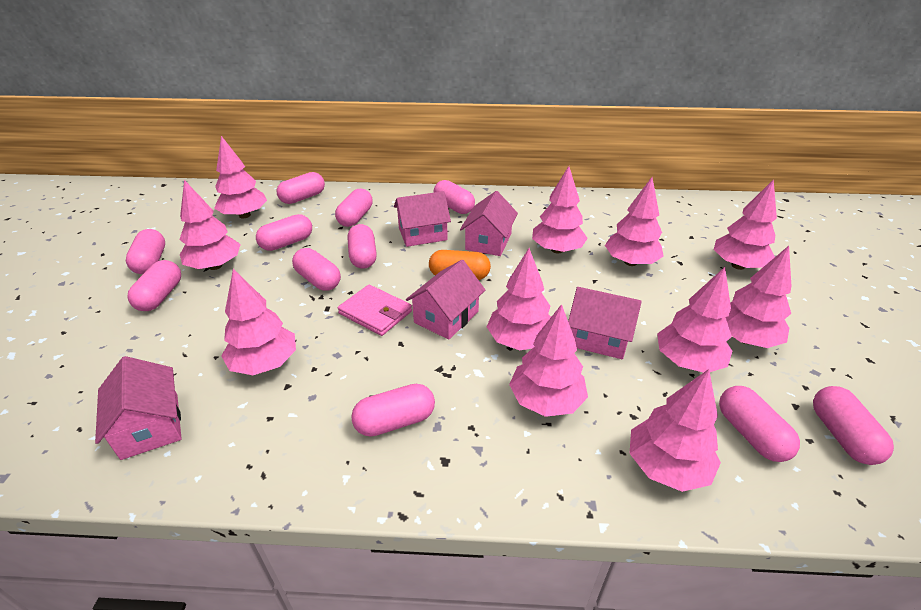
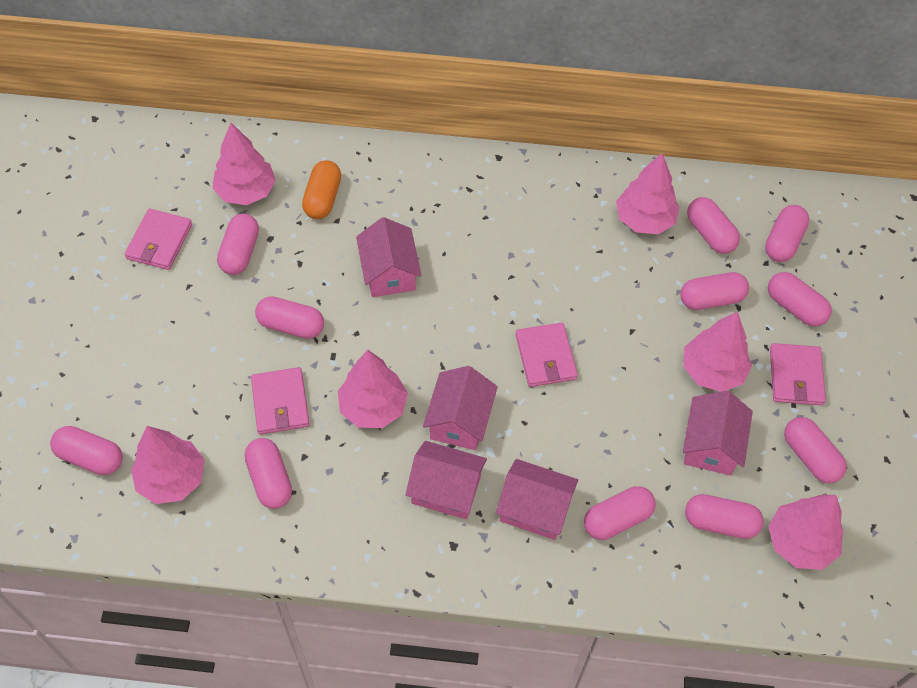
pink tree: 11 -> 6
pink wallet: 1 -> 4

